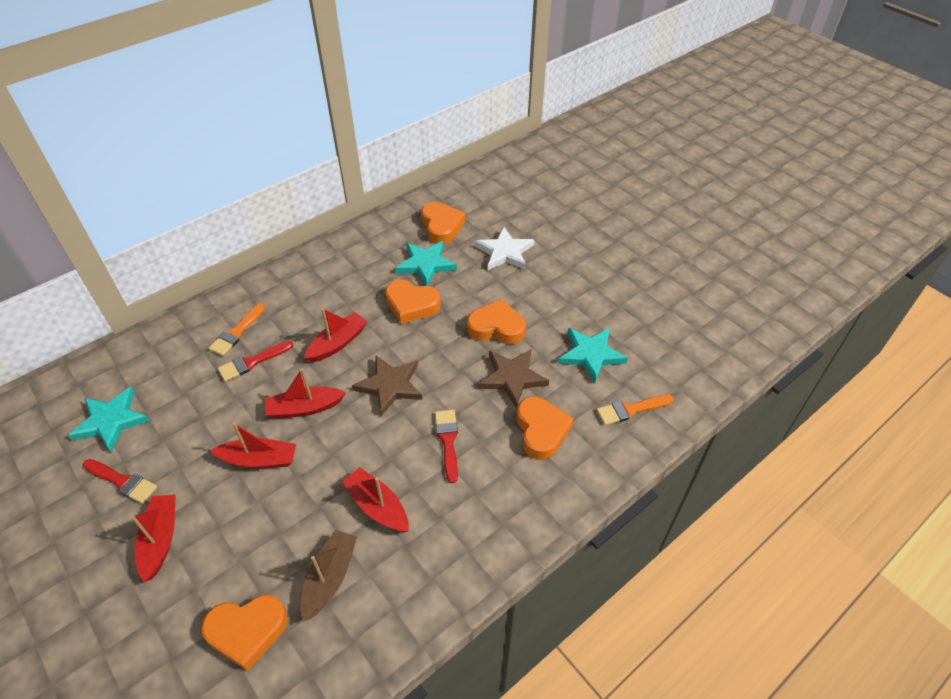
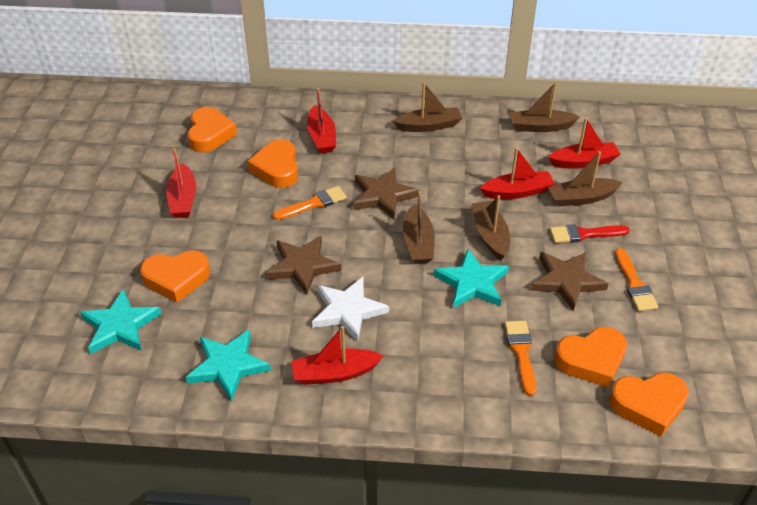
brown boat: 1 -> 5
brown star: 2 -> 3
orange brush: 2 -> 3
red brush: 3 -> 1

